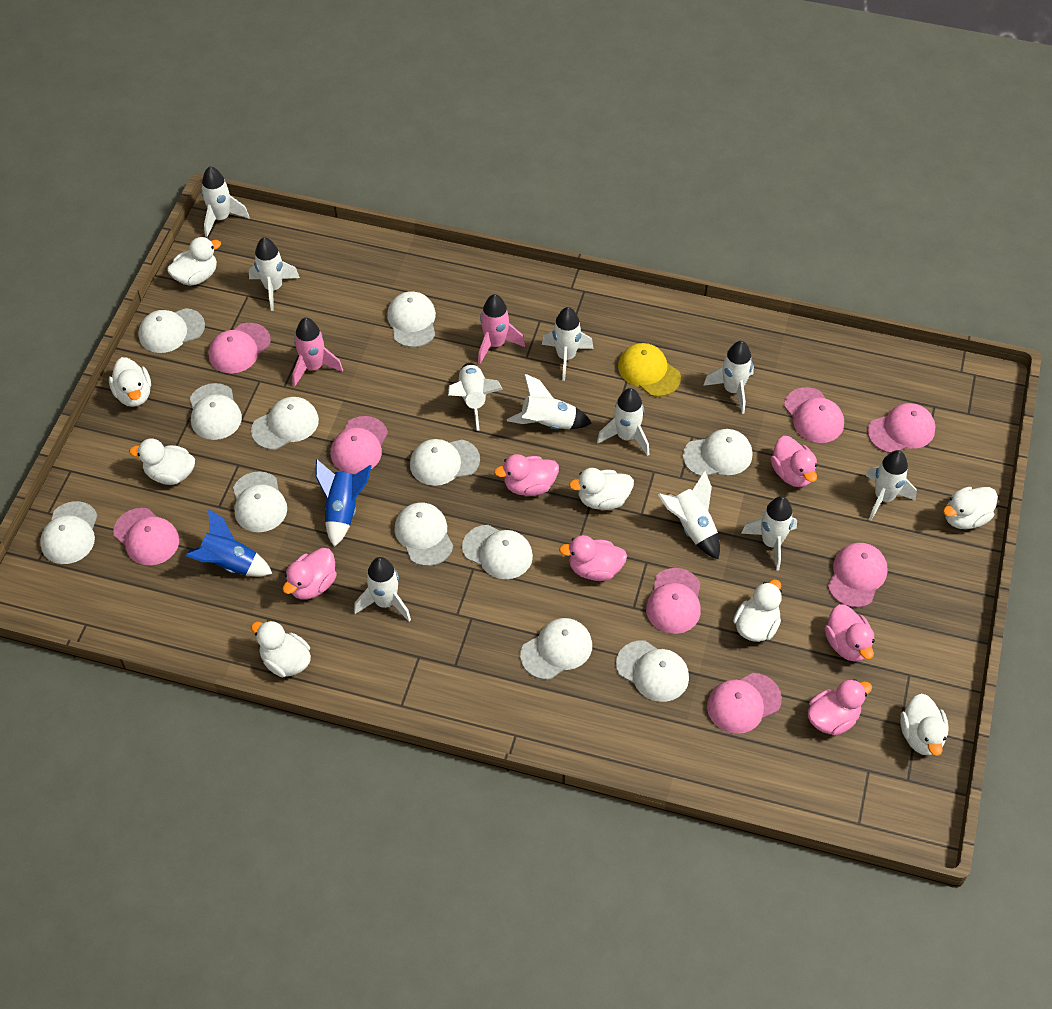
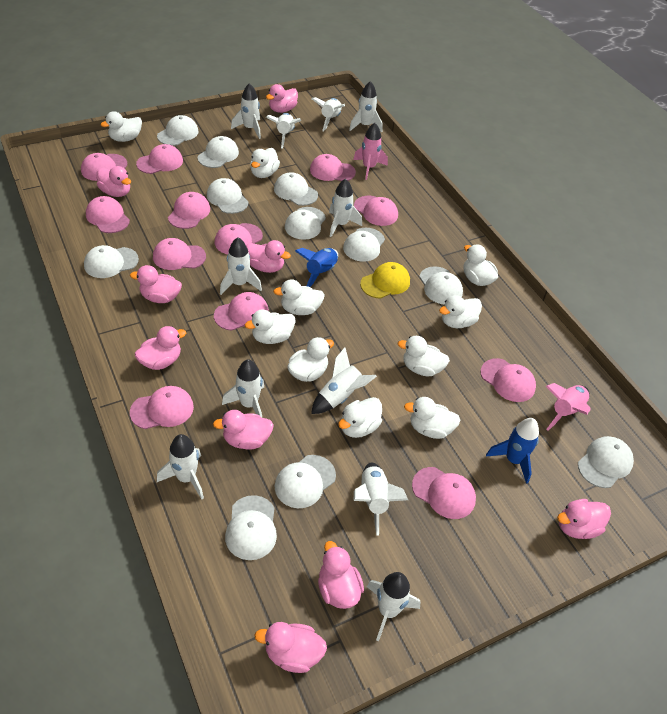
pink cap: 8 -> 12
pink duck: 6 -> 9
white cap: 12 -> 11
white duck: 8 -> 10

